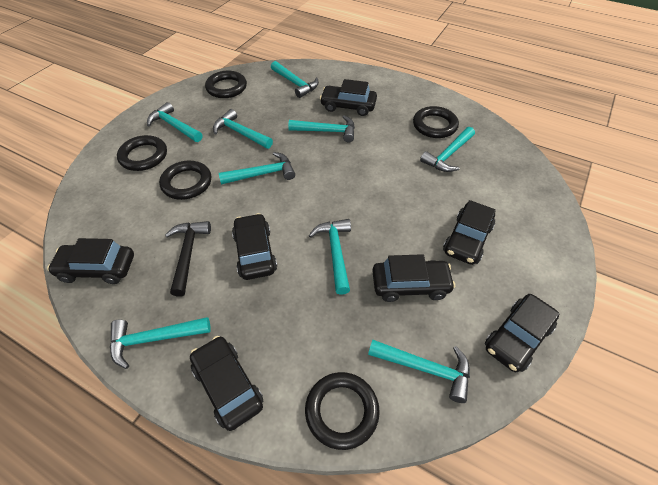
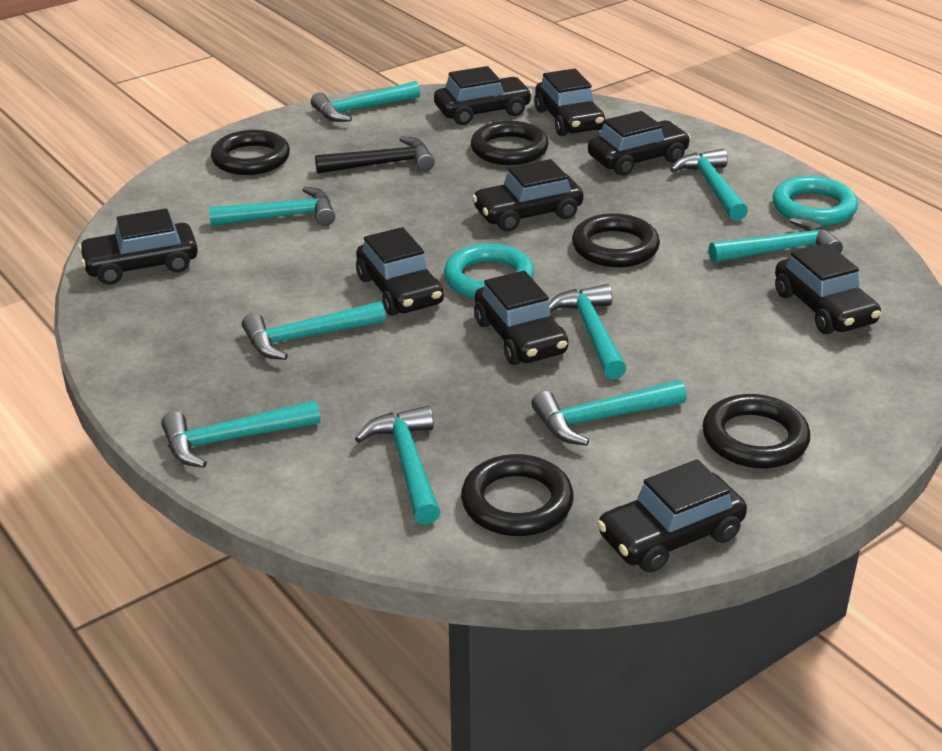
black car: 7 -> 9
turquoise ring: 0 -> 2

